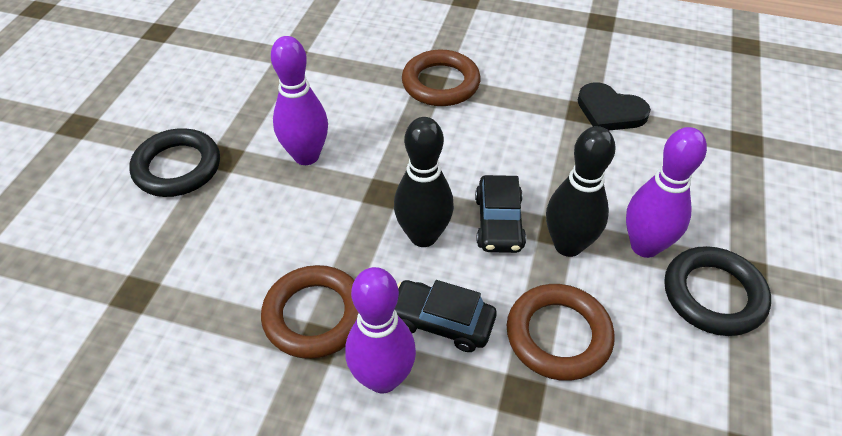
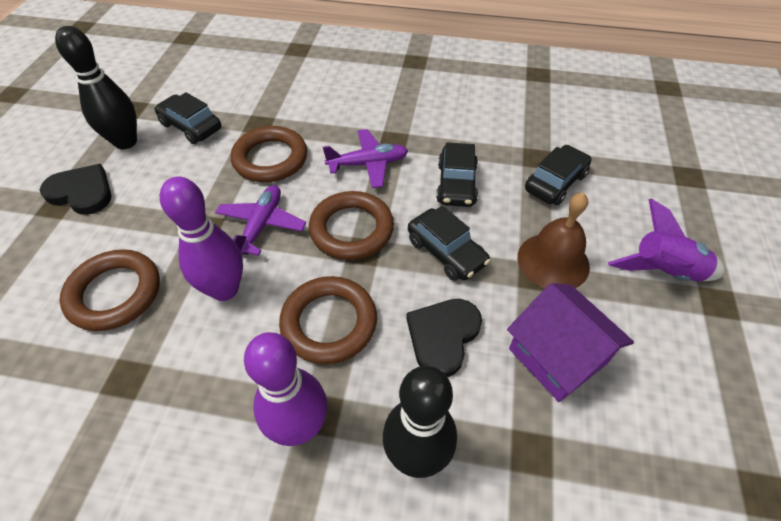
black car: 2 -> 4
black heart: 1 -> 2
black ring: 2 -> 0
brown bell: 0 -> 1
brown ring: 3 -> 4
purple bowling pin: 3 -> 2
purple house: 0 -> 1
purple plane: 0 -> 2
purple rocket: 0 -> 1

